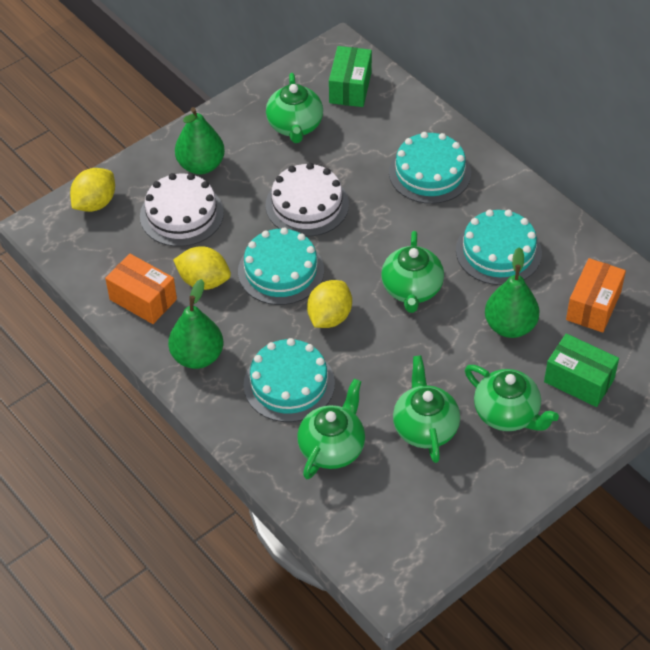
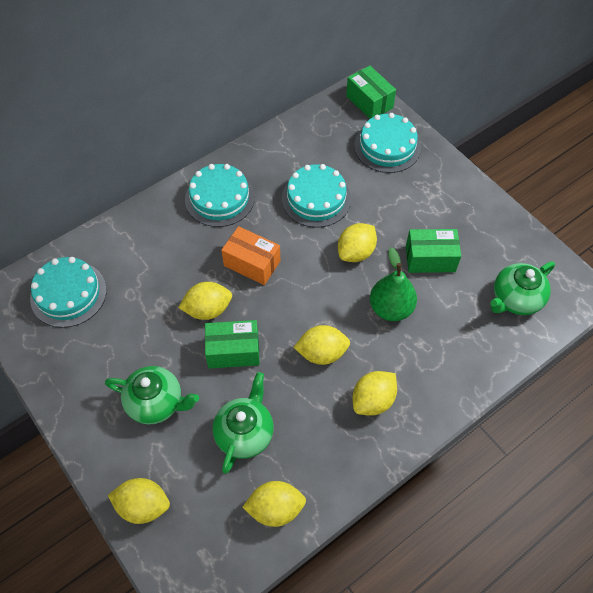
green box: 2 -> 3
green pear: 3 -> 1
green teapot: 5 -> 3
orange box: 2 -> 1
white cake: 2 -> 0
yellow lemon: 3 -> 6

